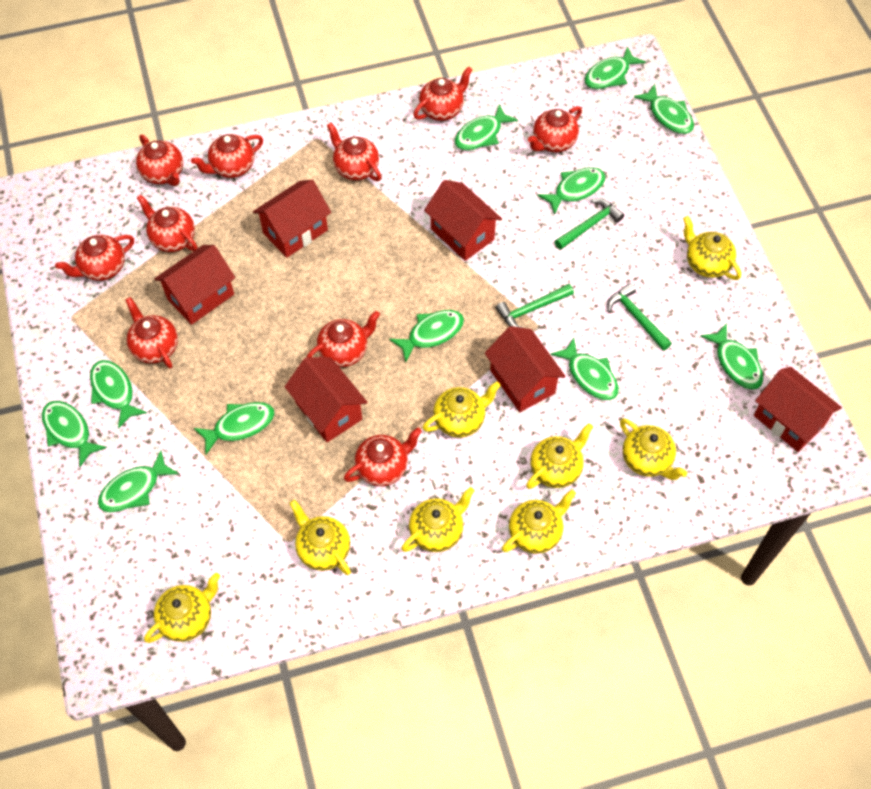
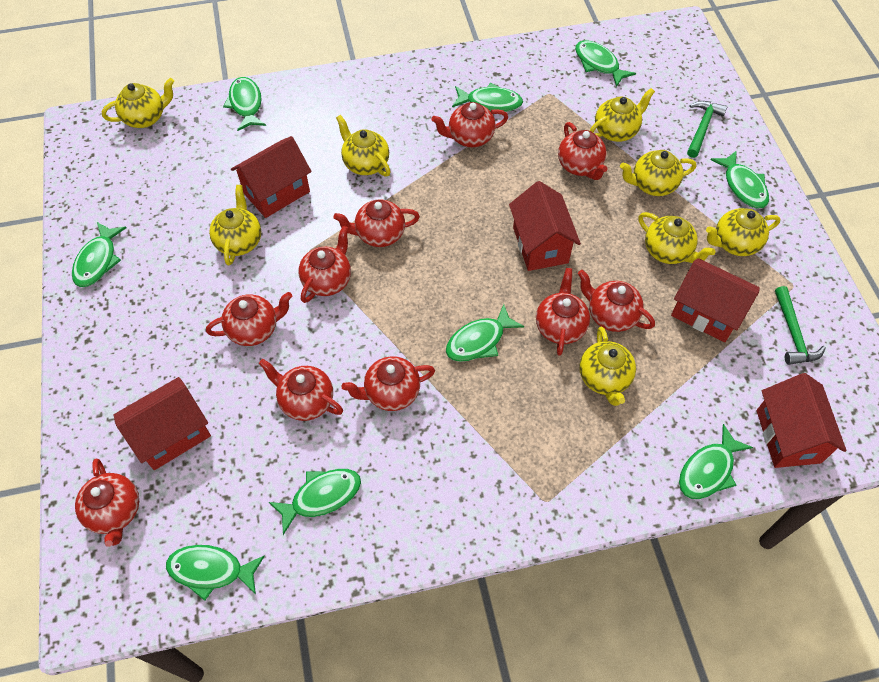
green fish: 11 -> 9
green hammer: 3 -> 2
red house: 6 -> 5

